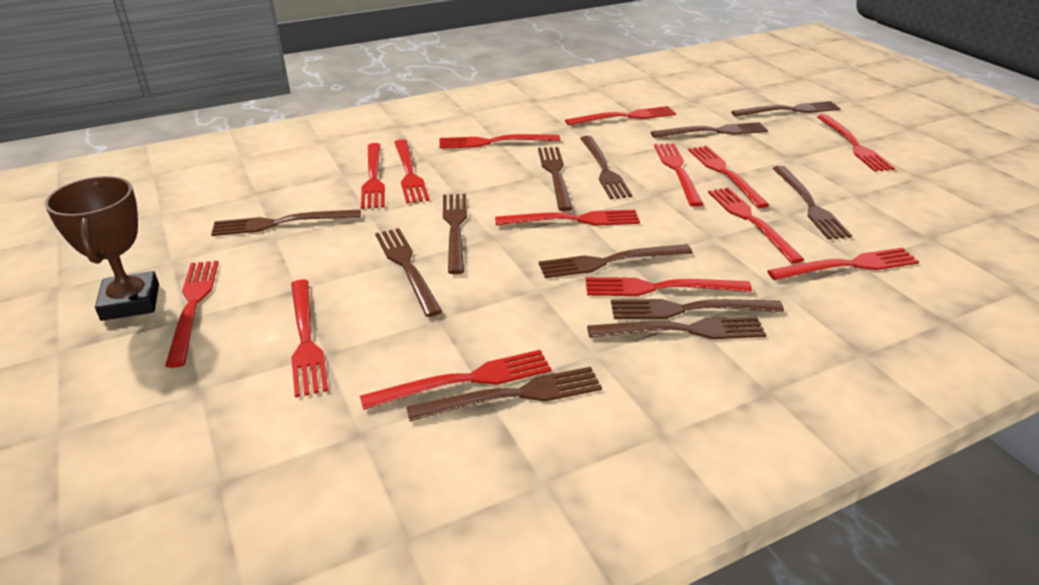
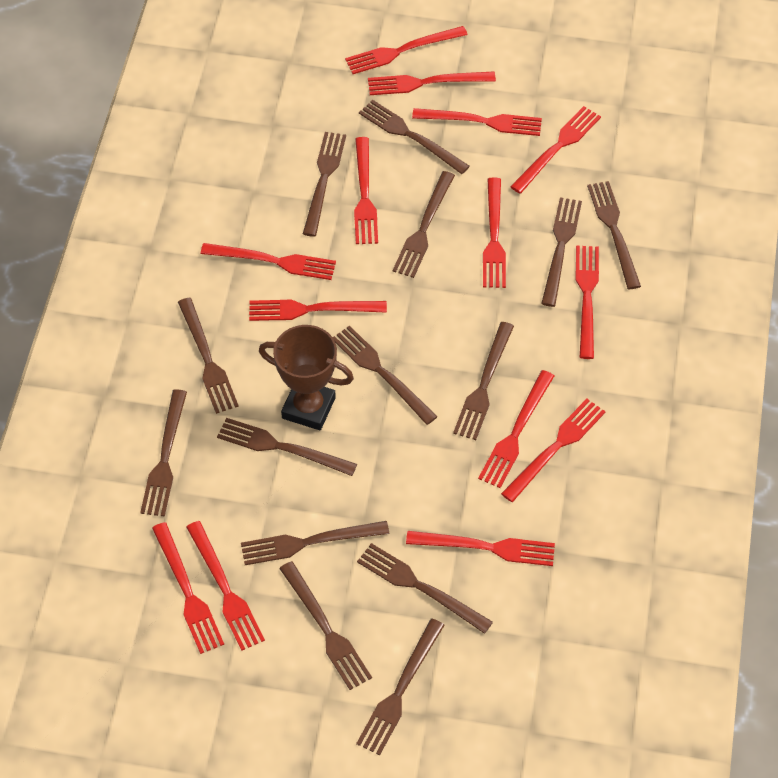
brown fork: 12 -> 14

